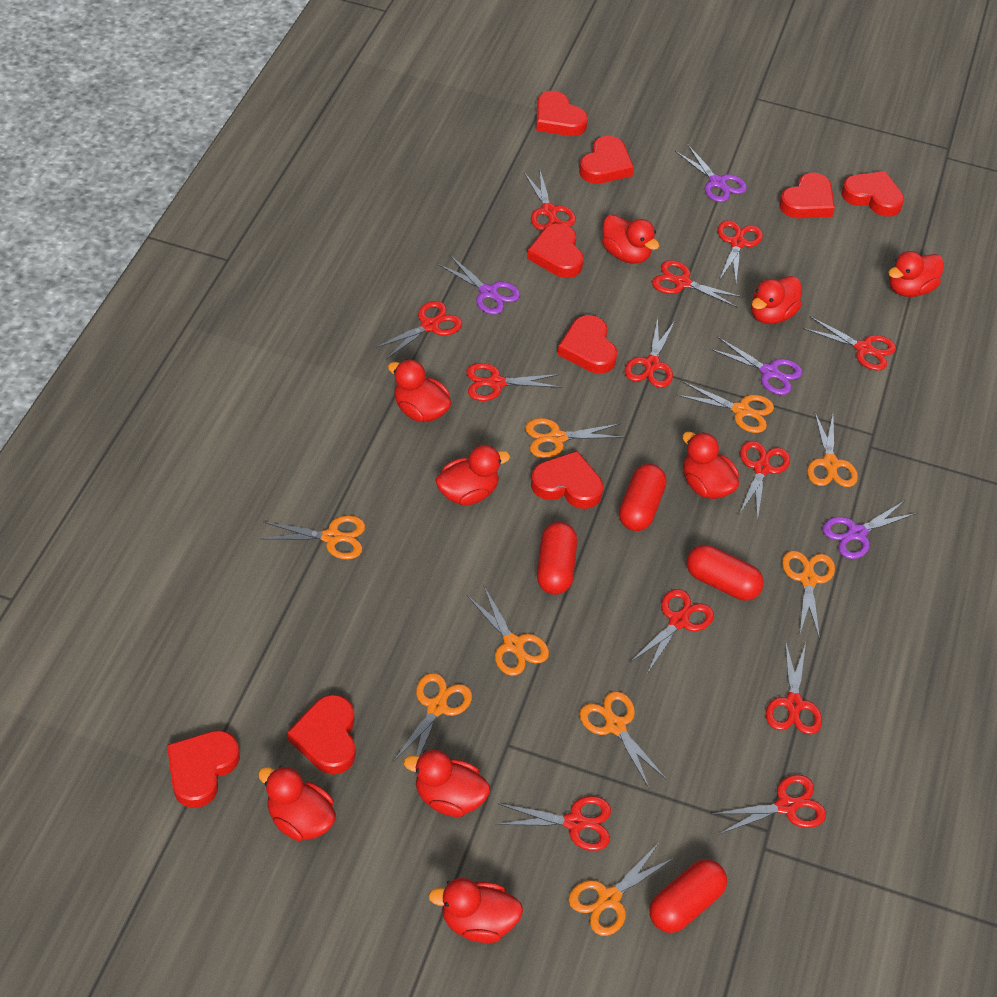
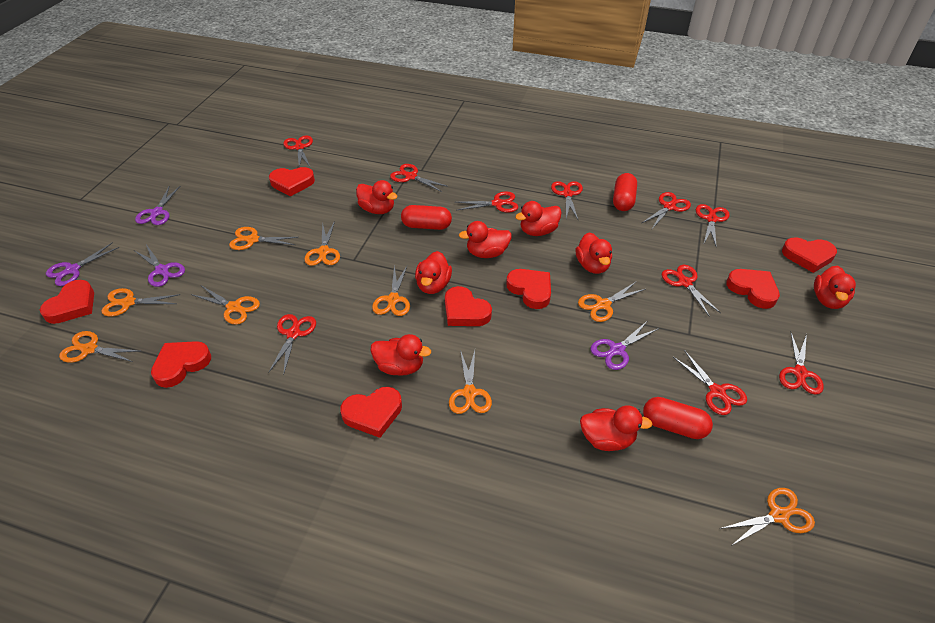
red capsule: 4 -> 3
red duck: 9 -> 8
red heart: 9 -> 8
red scissors: 12 -> 10

